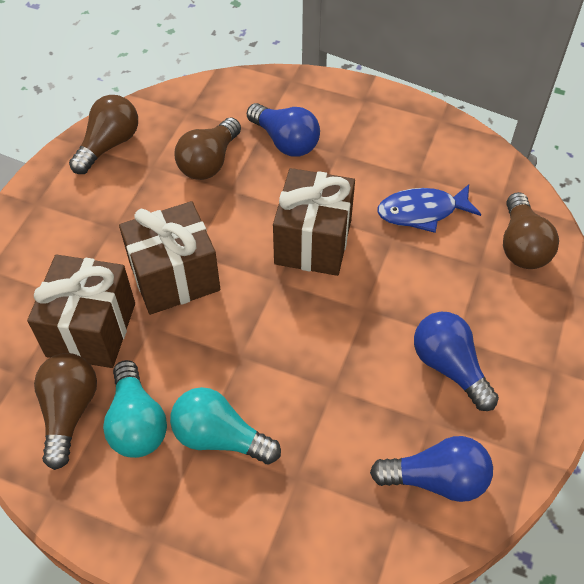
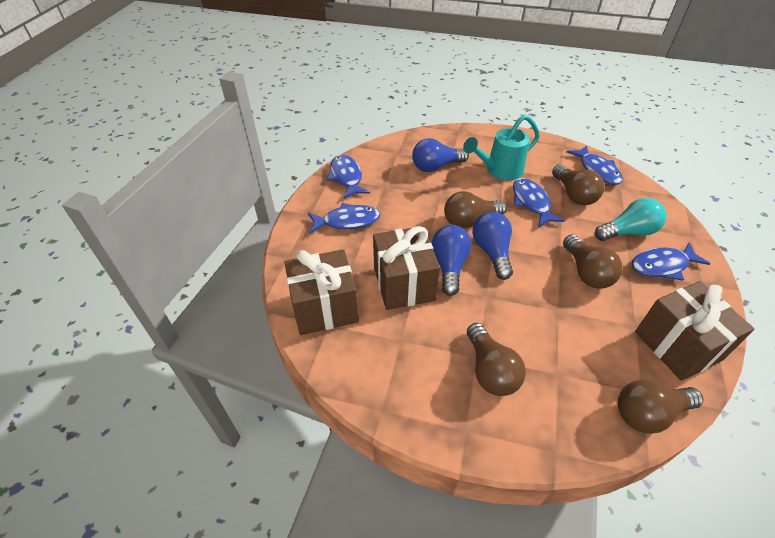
blue fish: 1 -> 5
brown light bulb: 4 -> 5
turquoise light bulb: 2 -> 1
turquoise watering can: 0 -> 1

